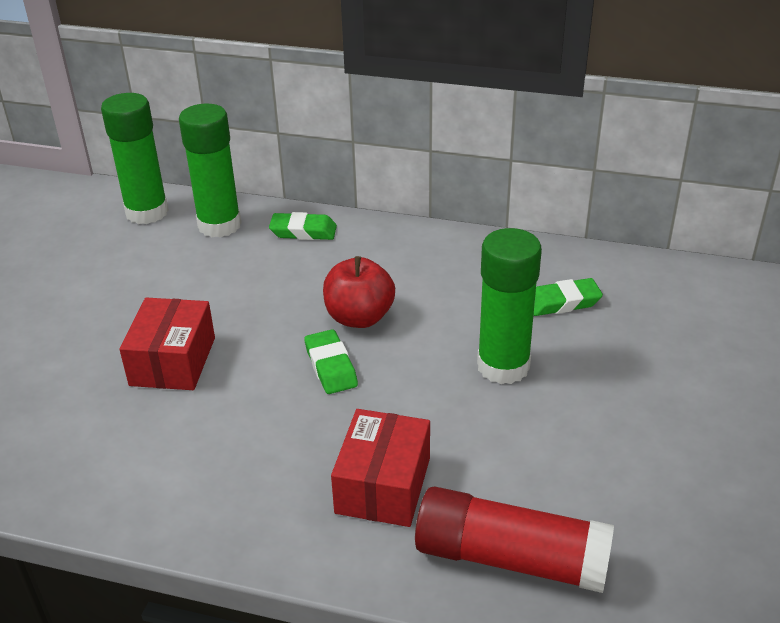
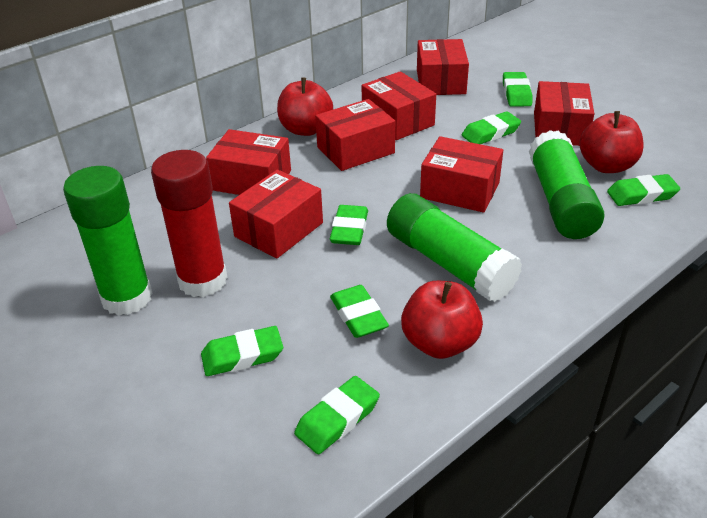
green eraser: 3 -> 7
red apple: 1 -> 3
red box: 2 -> 7

